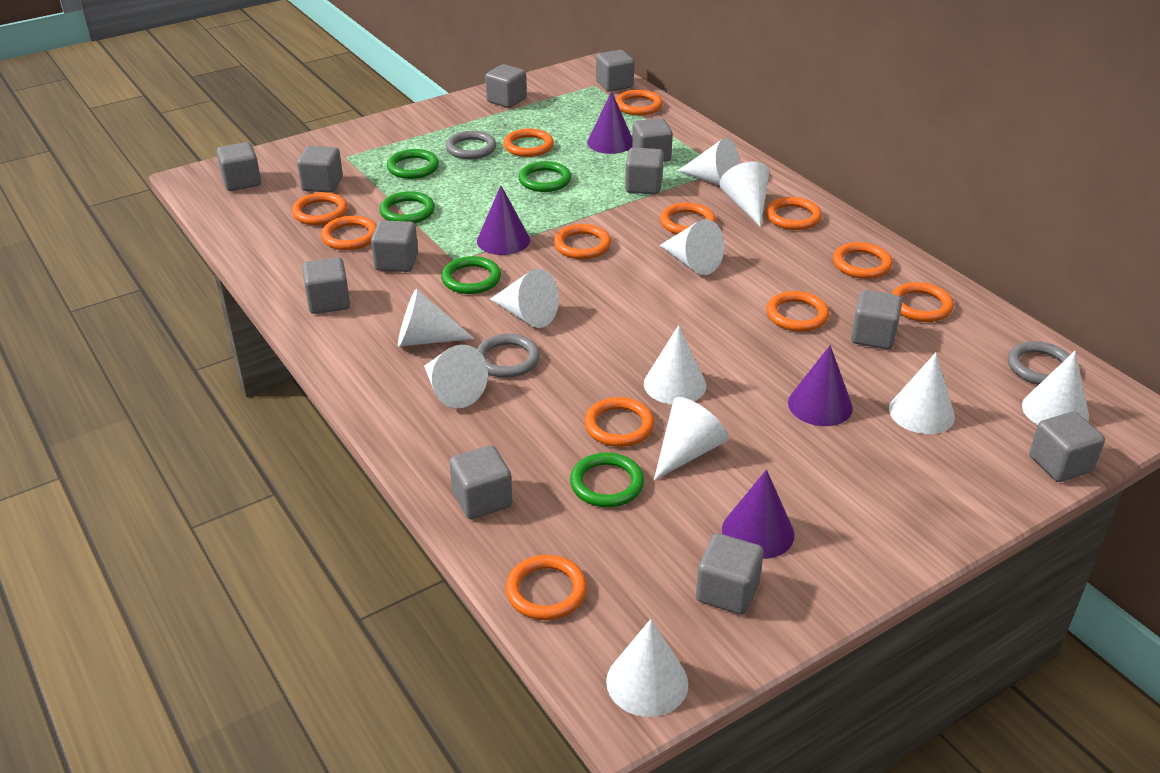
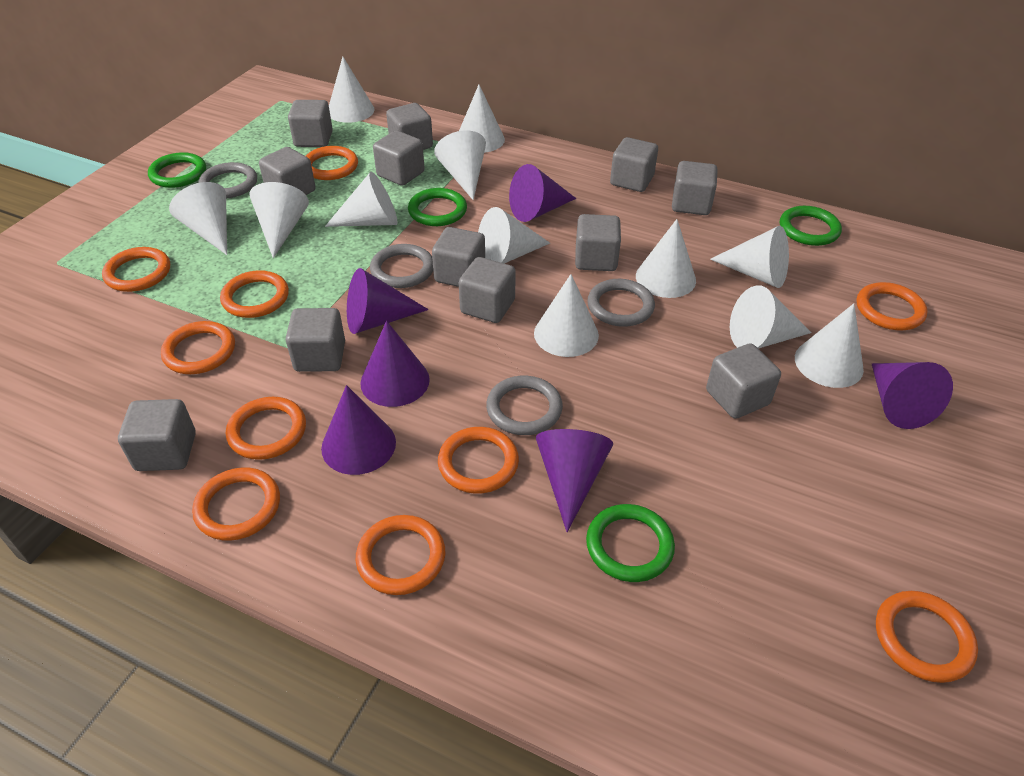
green ring: 5 -> 4
grey ring: 3 -> 4
orange ring: 12 -> 10
purple cone: 4 -> 6
white cone: 11 -> 12

